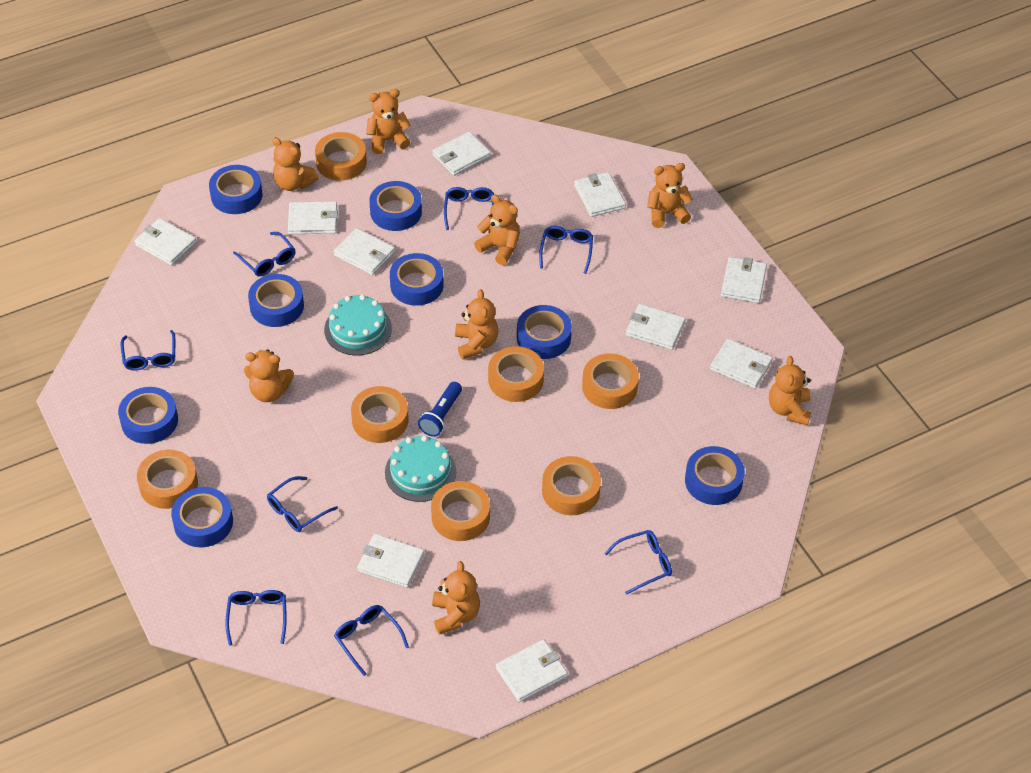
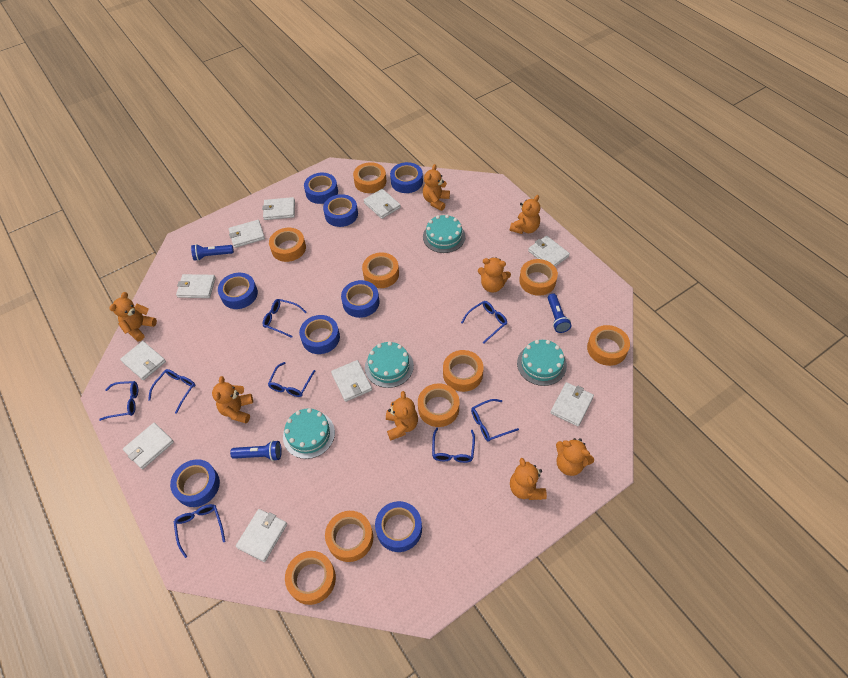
blue flashlight: 1 -> 3
orange tape: 7 -> 9
turquoise cake: 2 -> 4

